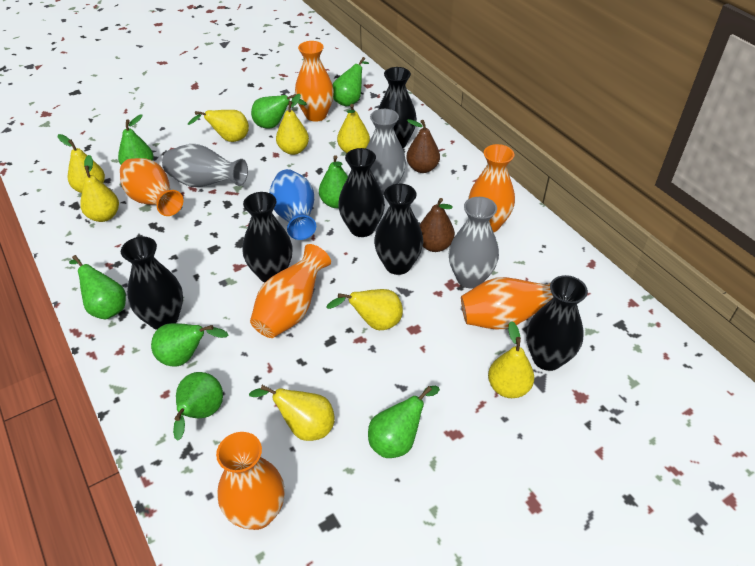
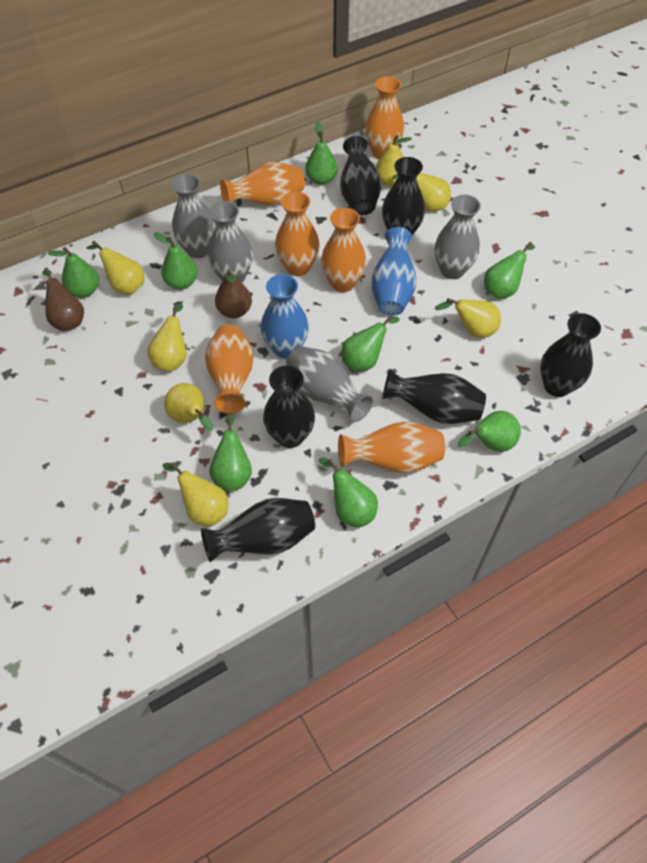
blue vase: 1 -> 2
grey vase: 3 -> 4
yellow pear: 8 -> 7

